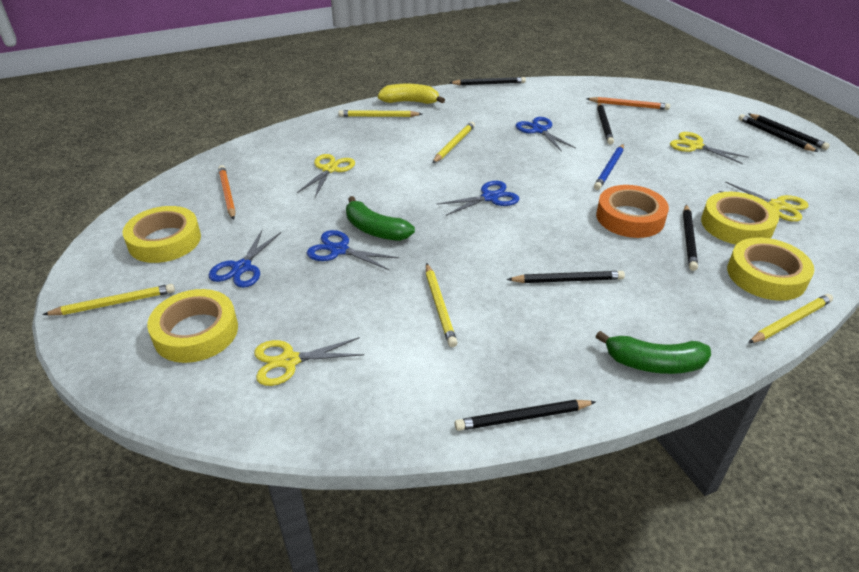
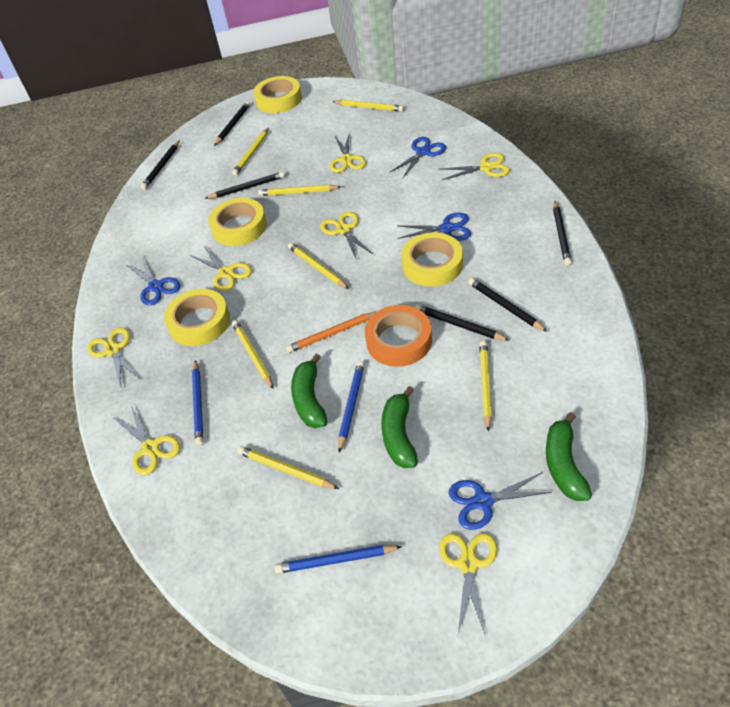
black pencil: 7 -> 6
blue pencil: 1 -> 3
green banana: 2 -> 3
orange pencil: 2 -> 1
yellow banana: 1 -> 0
yellow pencil: 5 -> 7
yellow scissors: 4 -> 7

